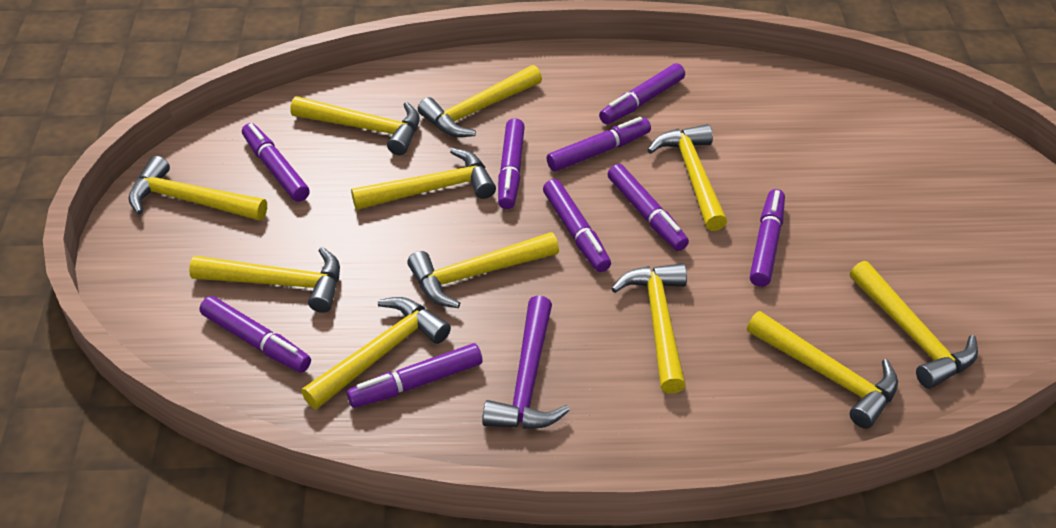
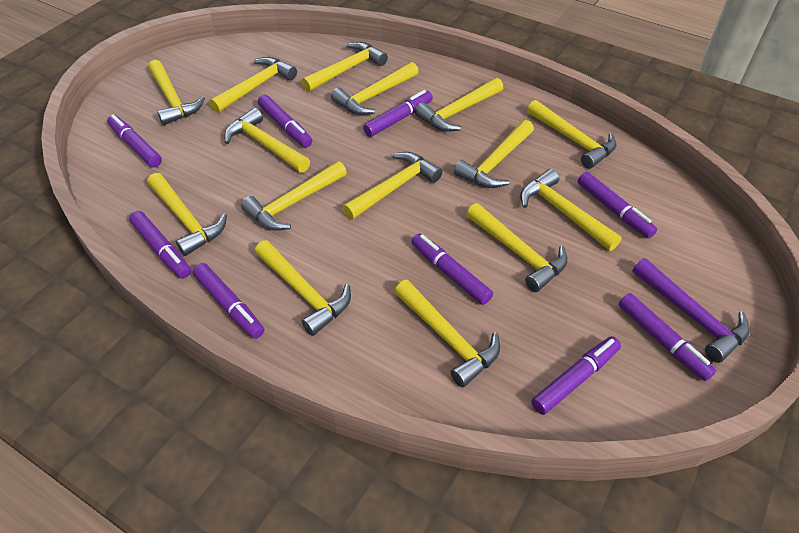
yellow hammer: 11 -> 15

